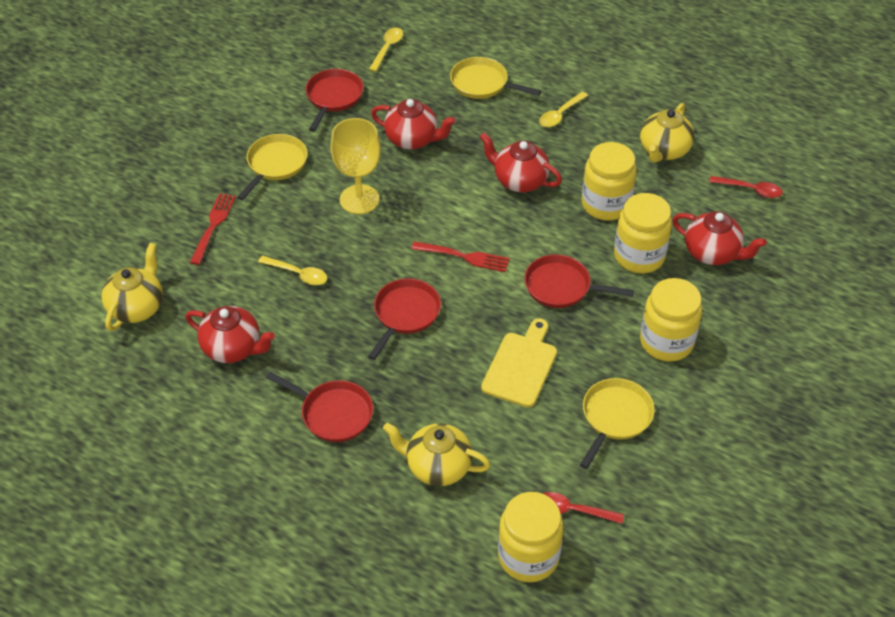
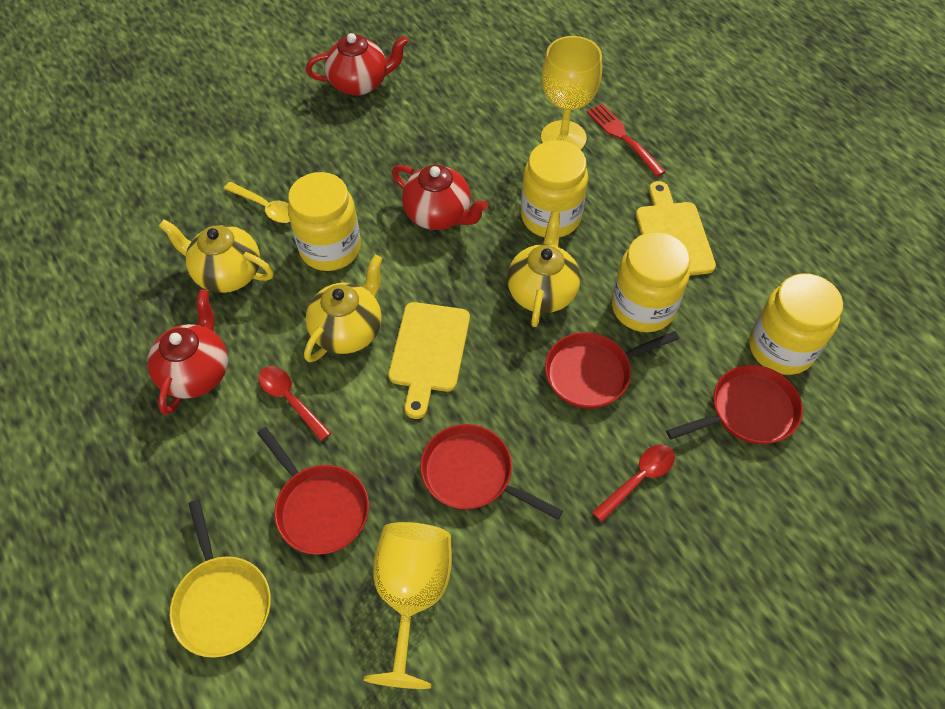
red fork: 2 -> 1
red teapot: 4 -> 3
yellow cutting board: 1 -> 2
yellow goblet: 1 -> 2
yellow pan: 3 -> 1
yellow spoon: 3 -> 1

